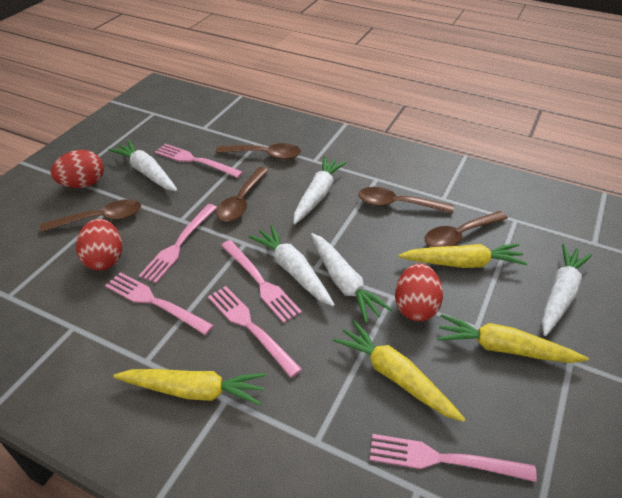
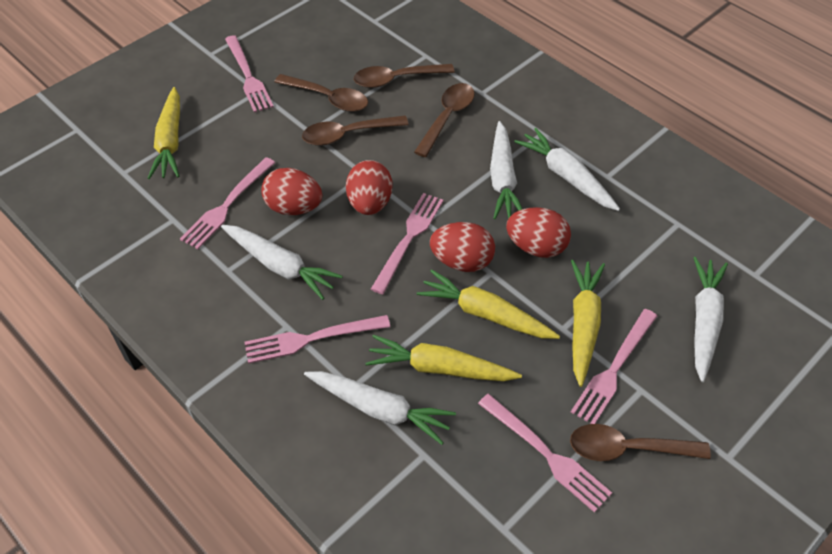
red egg: 3 -> 4

